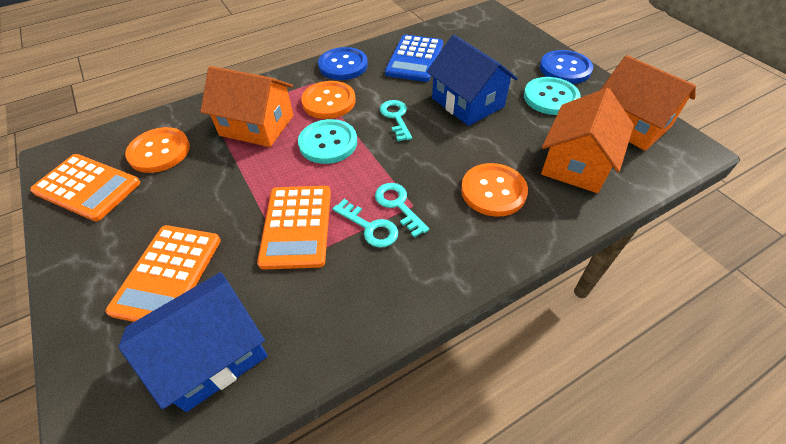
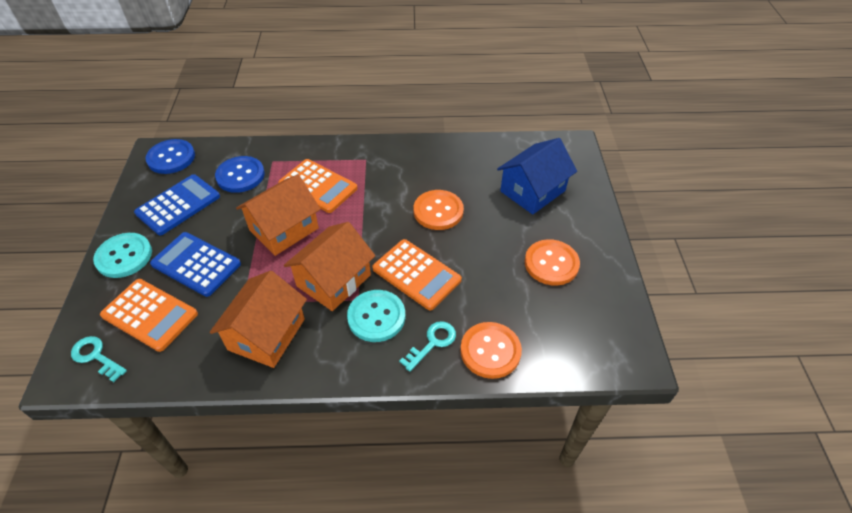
blue calculator: 1 -> 2
blue house: 2 -> 1
turquoise key: 3 -> 2

